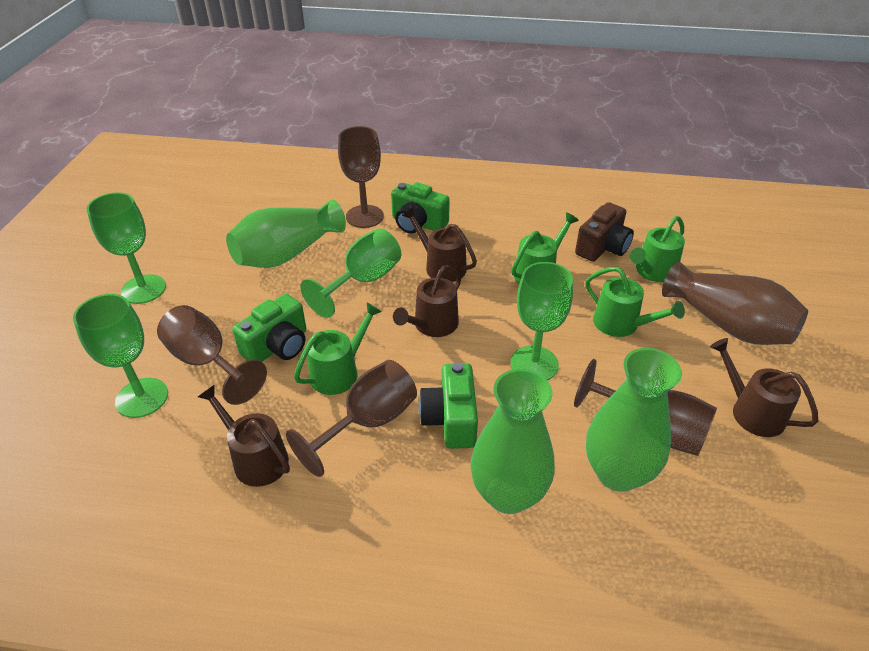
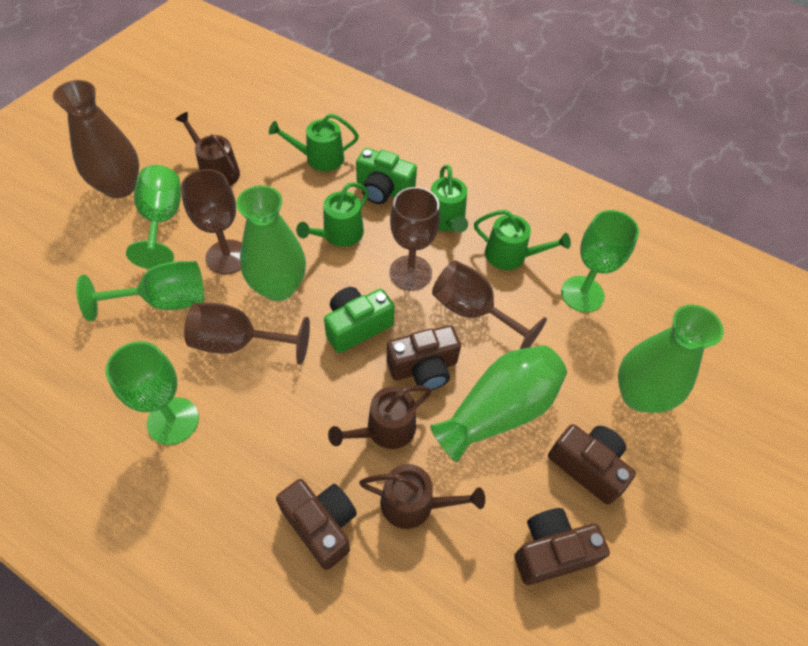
brown camera: 1 -> 4
brown watering can: 4 -> 3
green camera: 3 -> 2

